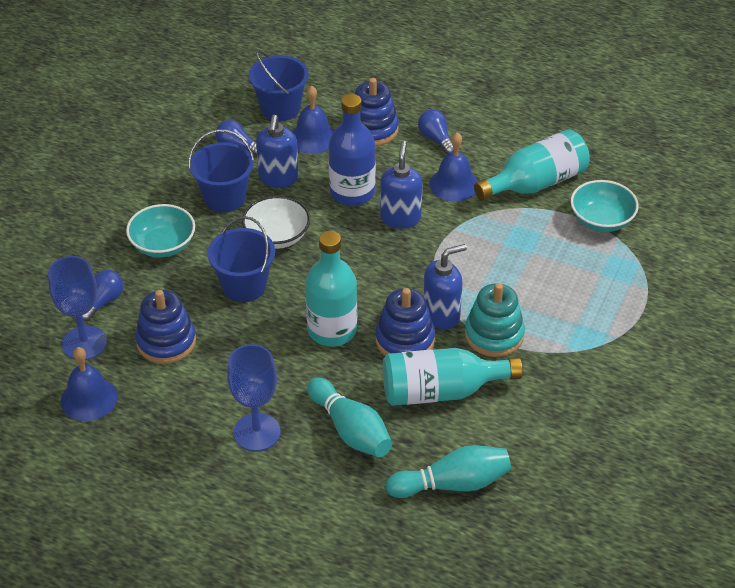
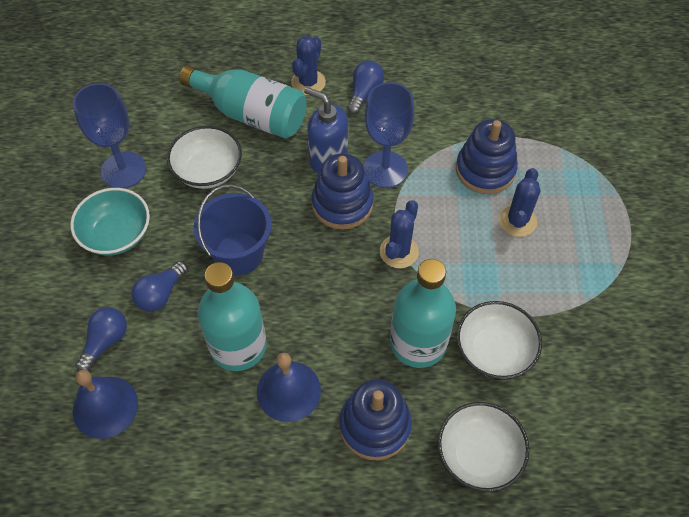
blue bell: 3 -> 2
blue bottle: 1 -> 0
blue bucket: 3 -> 1
blue cactus: 0 -> 3
blue soap dispenser: 3 -> 1
turquoise bowl: 2 -> 1
turquoise bowling pin: 2 -> 0
turquoise stacking toy: 1 -> 0
white bowl: 1 -> 3

